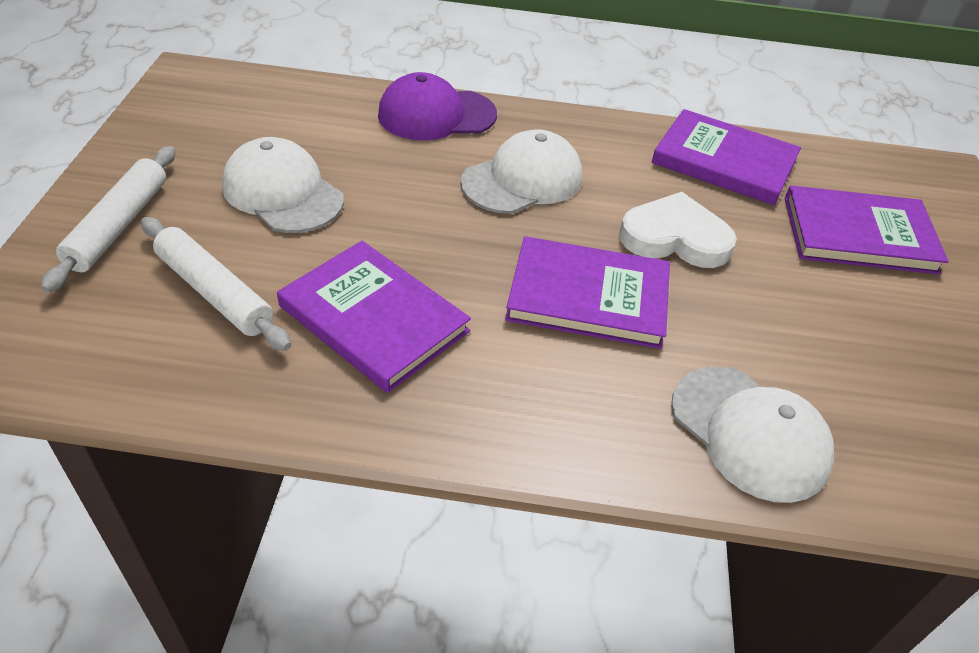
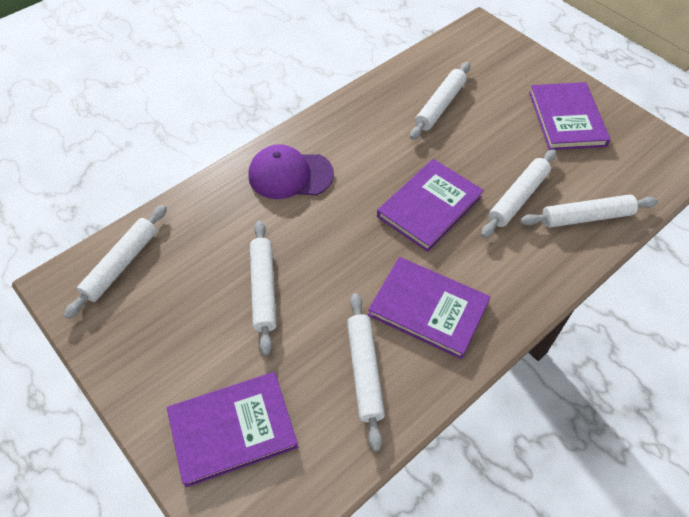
white cap: 3 -> 0
white heart: 1 -> 0
white rolling pin: 2 -> 6

